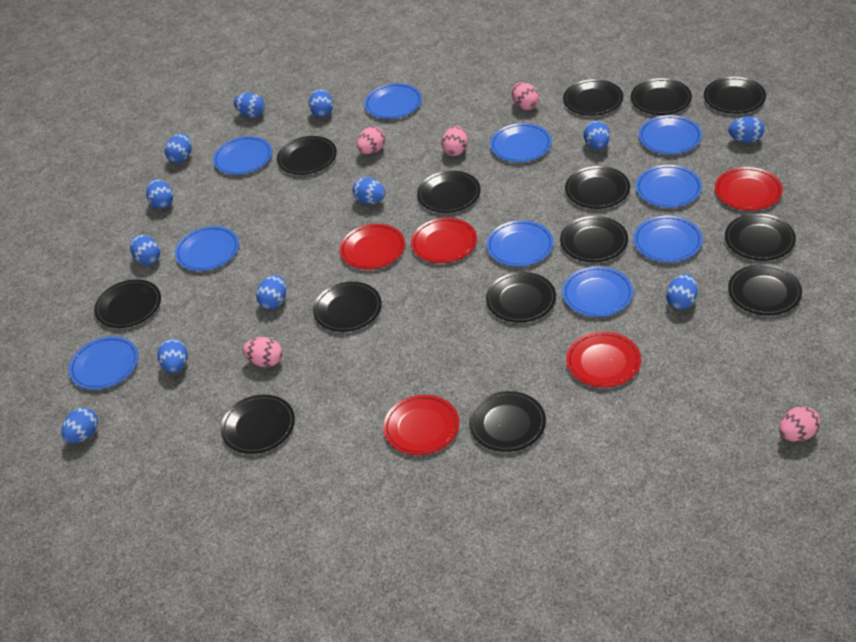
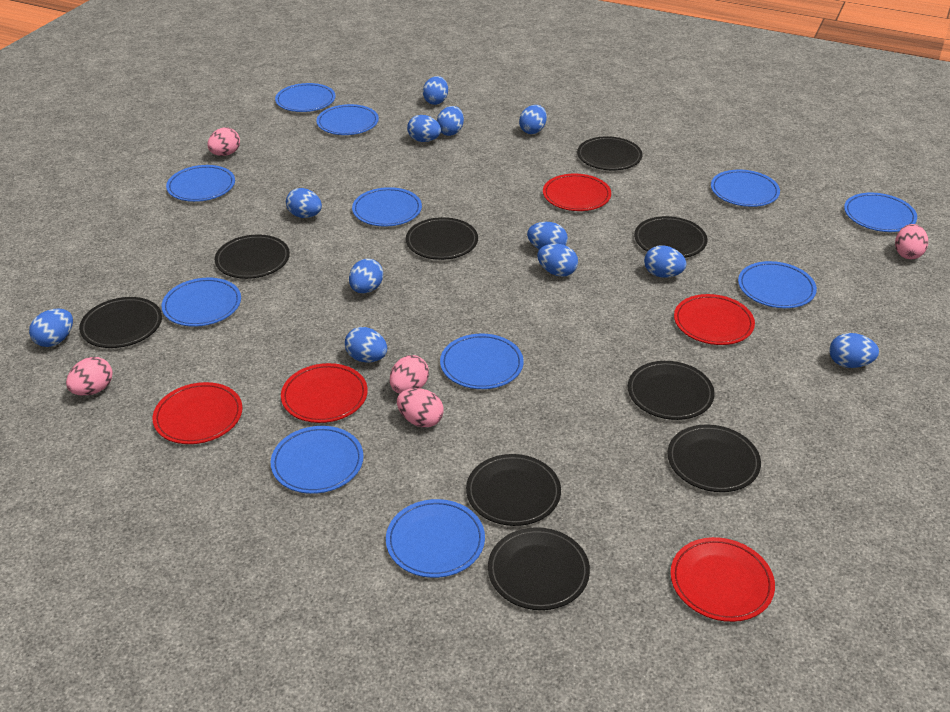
black plate: 14 -> 9
blue plate: 10 -> 11

